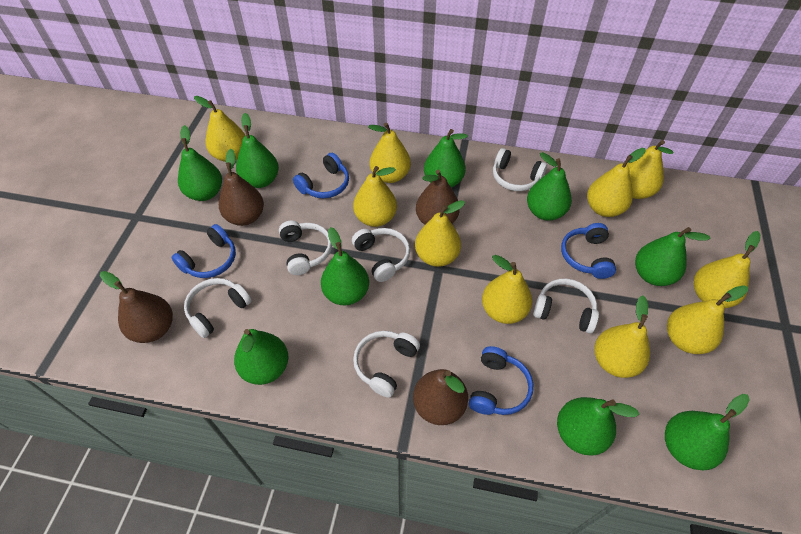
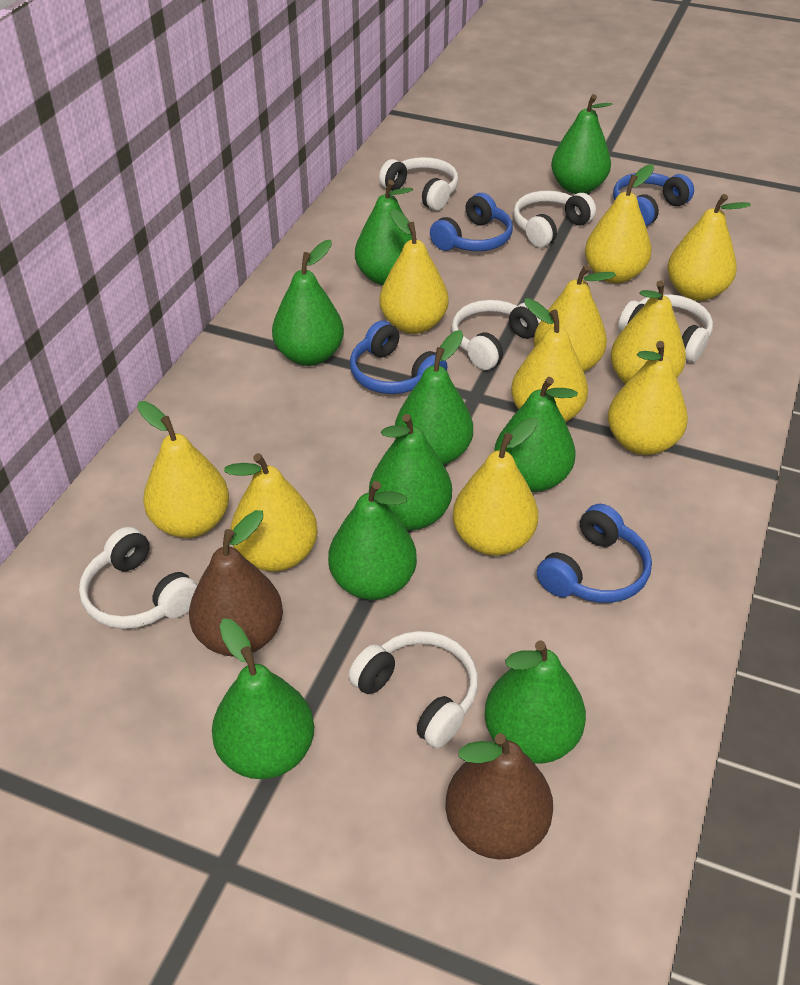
brown pear: 4 -> 2

